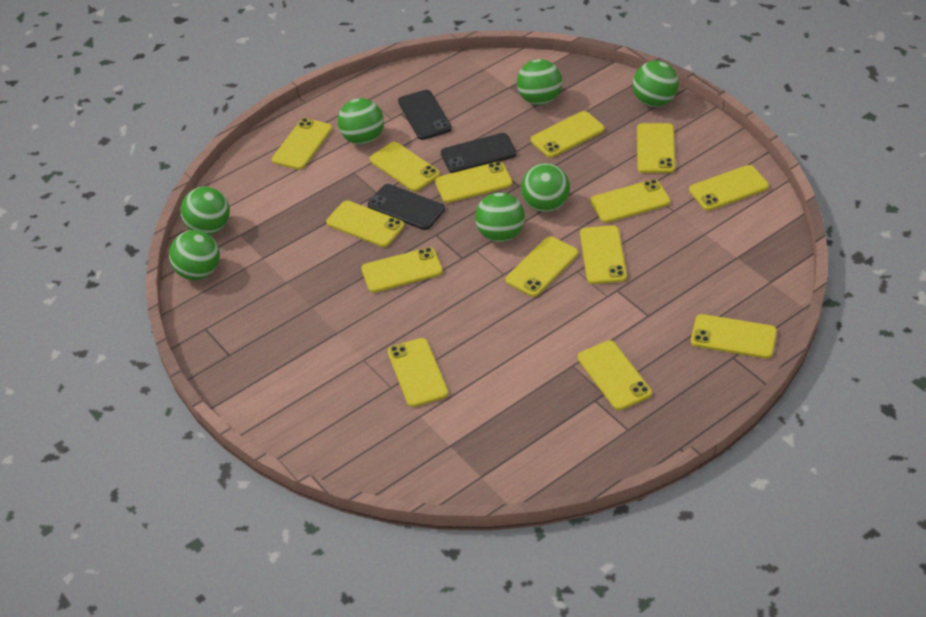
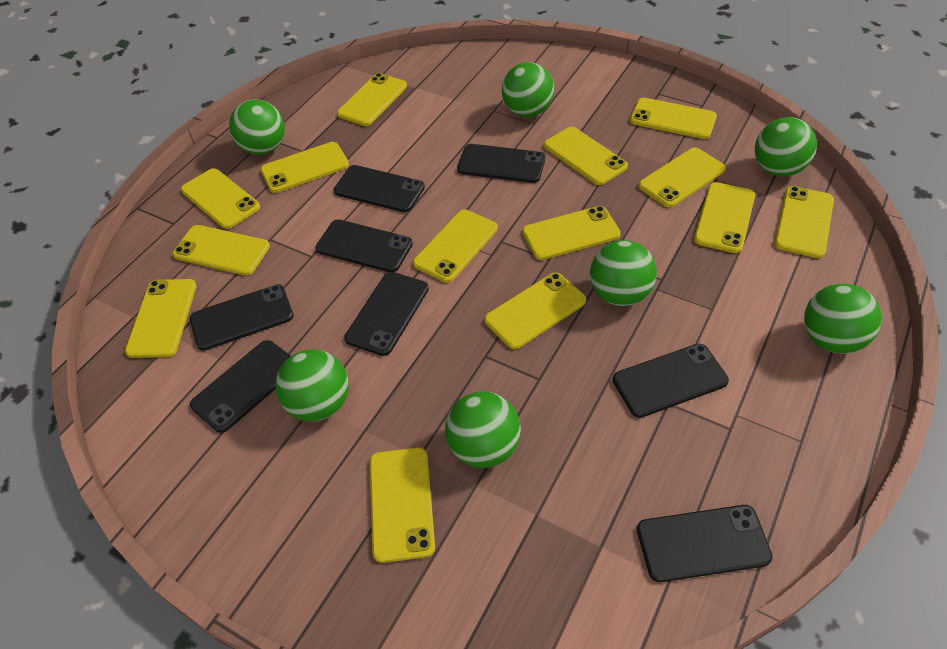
black phone: 3 -> 8

